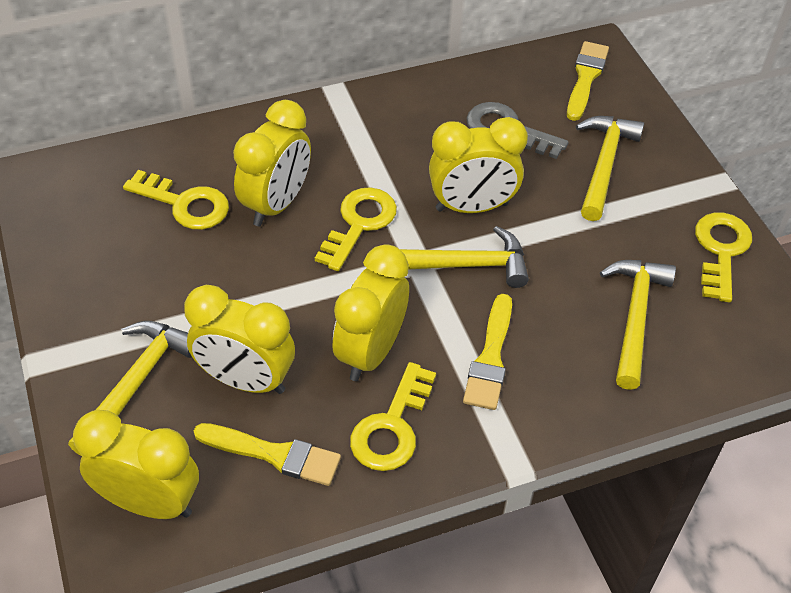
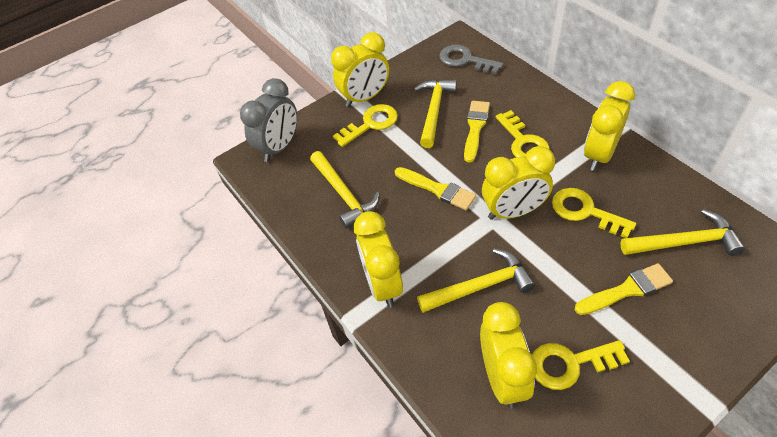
grey clock: 0 -> 1

